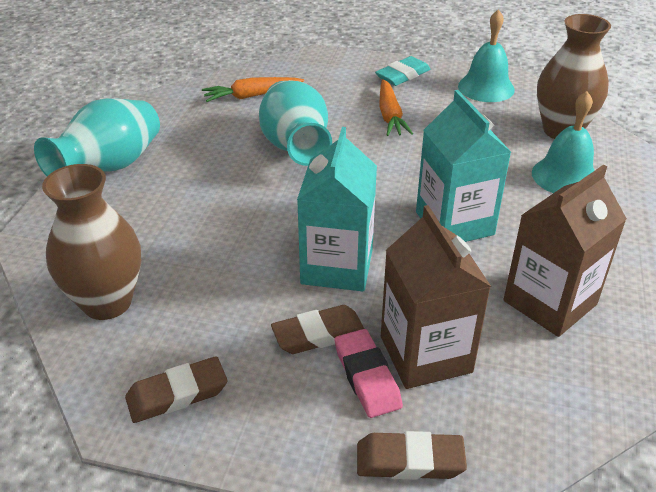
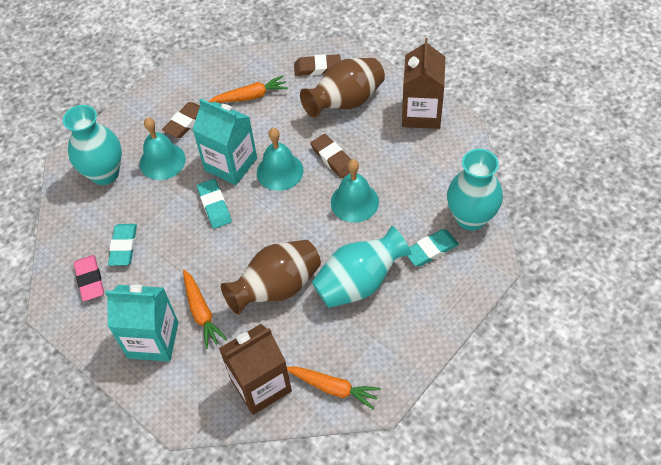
orange carrot: 2 -> 3
turquoise bell: 2 -> 3
turquoise eraser: 1 -> 3
turquoise vase: 2 -> 3

